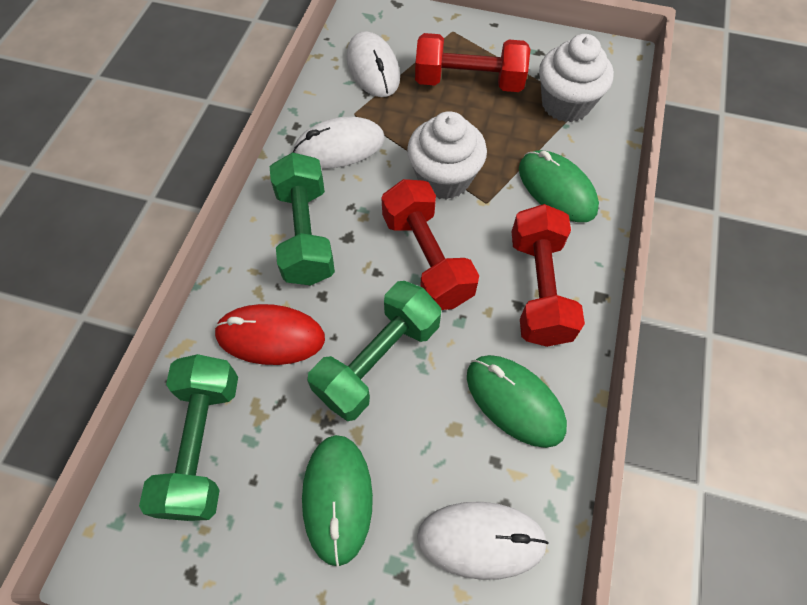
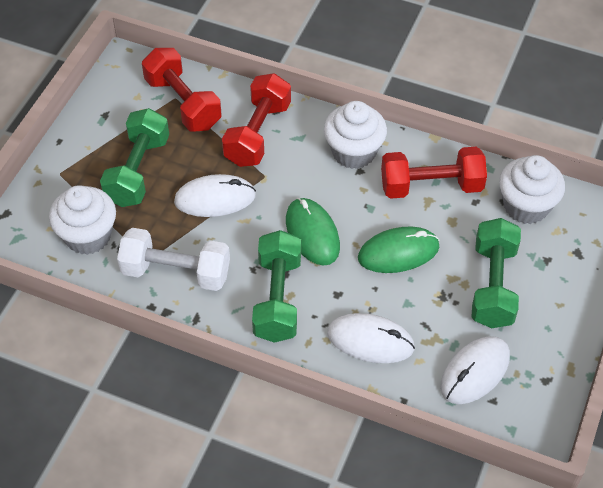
green mouse: 3 -> 2
red mouse: 1 -> 0
white cupcake: 2 -> 3
white dumbbell: 0 -> 1

